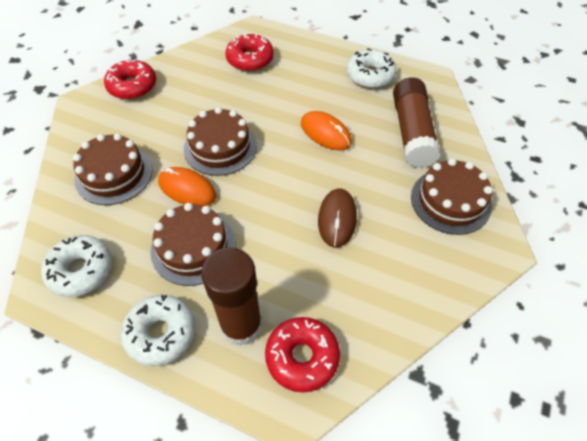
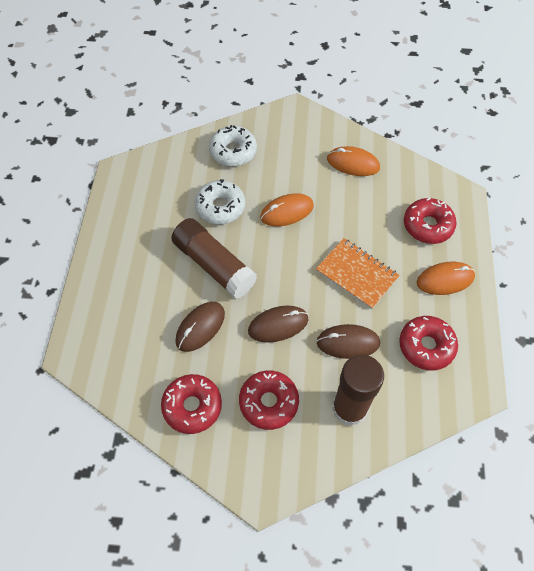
brown cake: 4 -> 0
brown mouse: 1 -> 3
orange mouse: 2 -> 3
orange notebook: 0 -> 1
red donut: 3 -> 4
white donut: 3 -> 2

